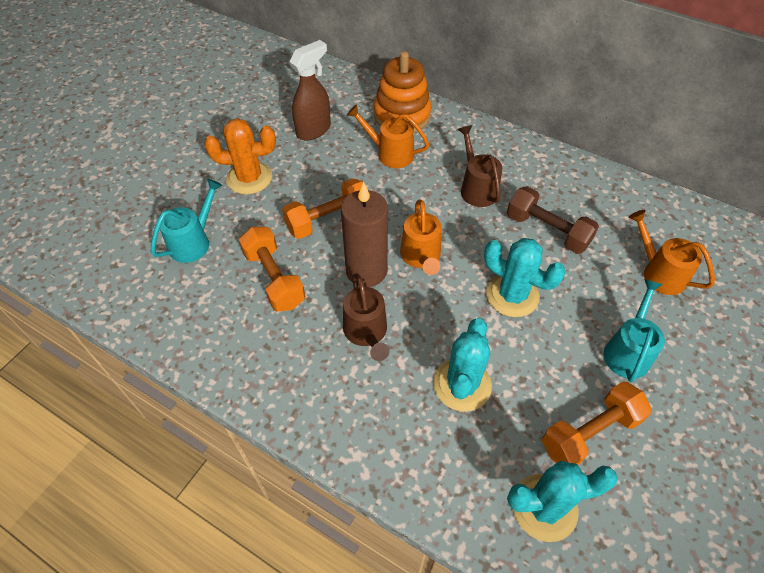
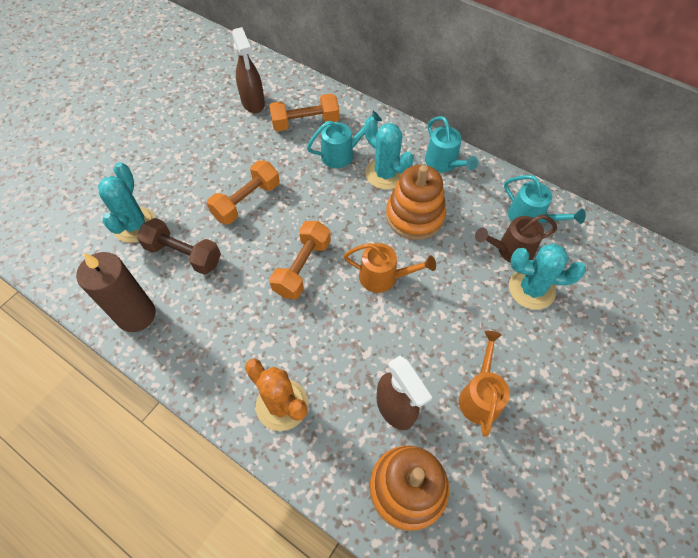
brown spray bottle: 1 -> 2
brown watering can: 2 -> 1
orange stacking toy: 1 -> 2
orange watering can: 3 -> 2
turquoise watering can: 2 -> 3

